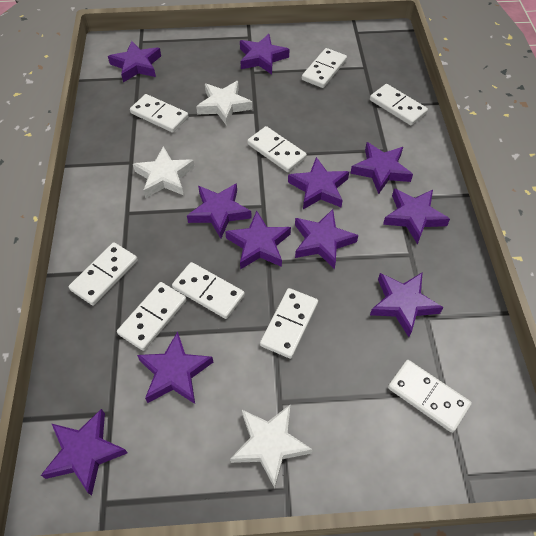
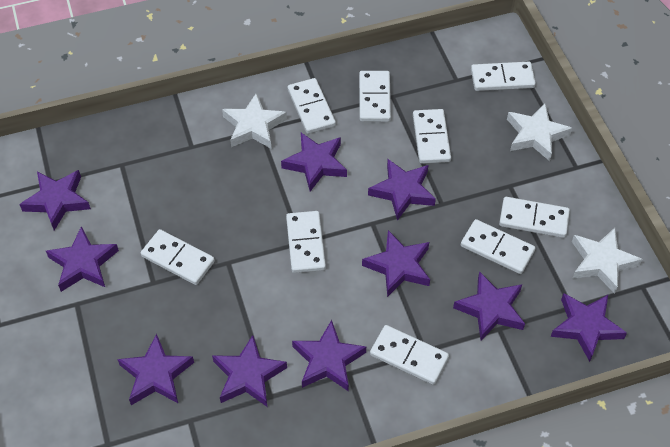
purple star: 11 -> 10

